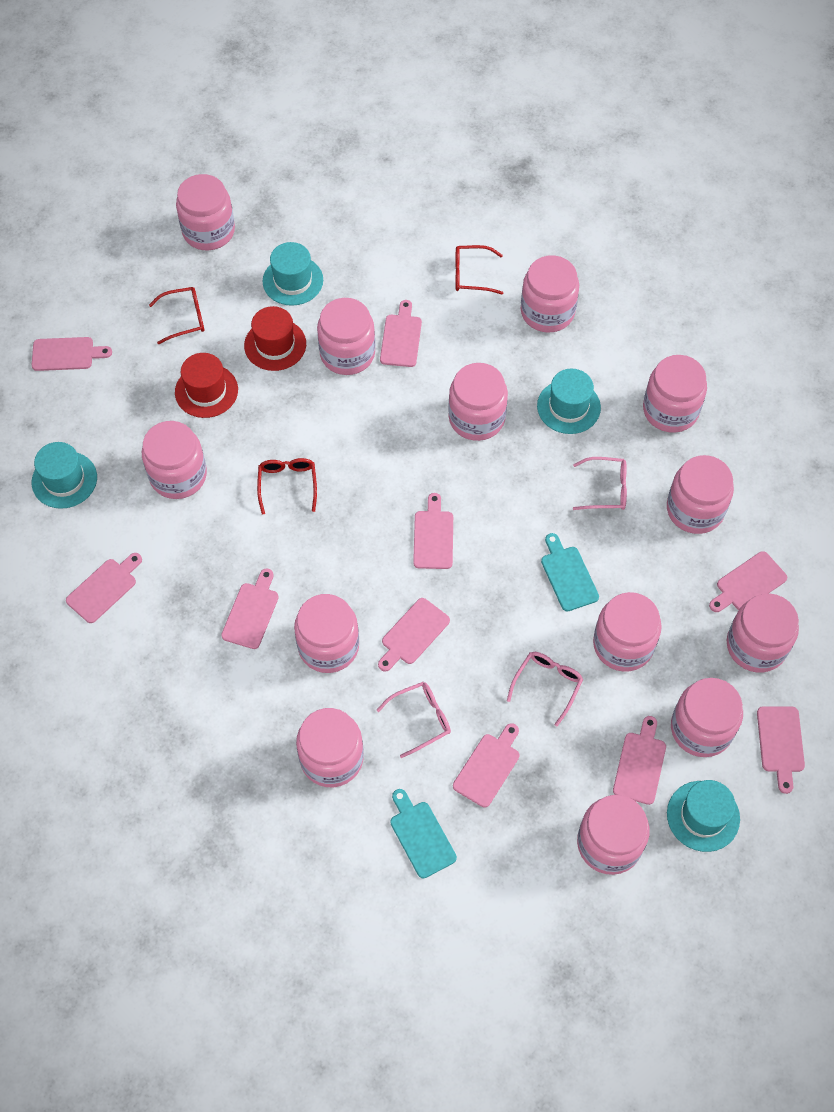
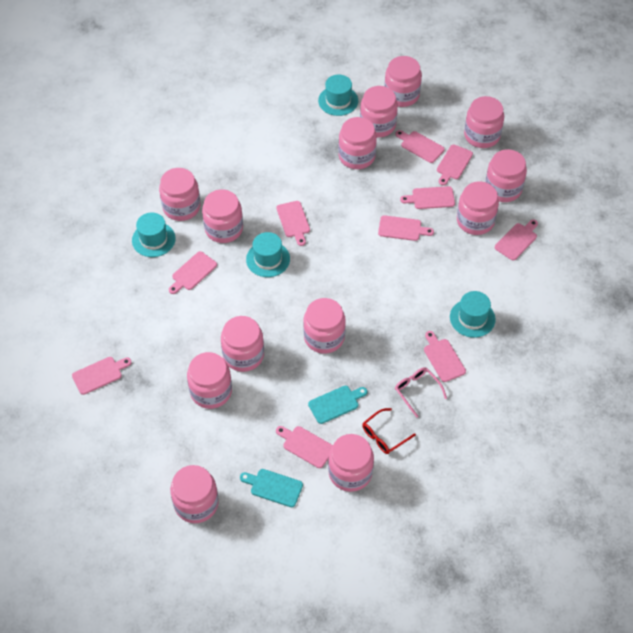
pink glasses: 3 -> 1
red glasses: 3 -> 1
red hat: 2 -> 0

